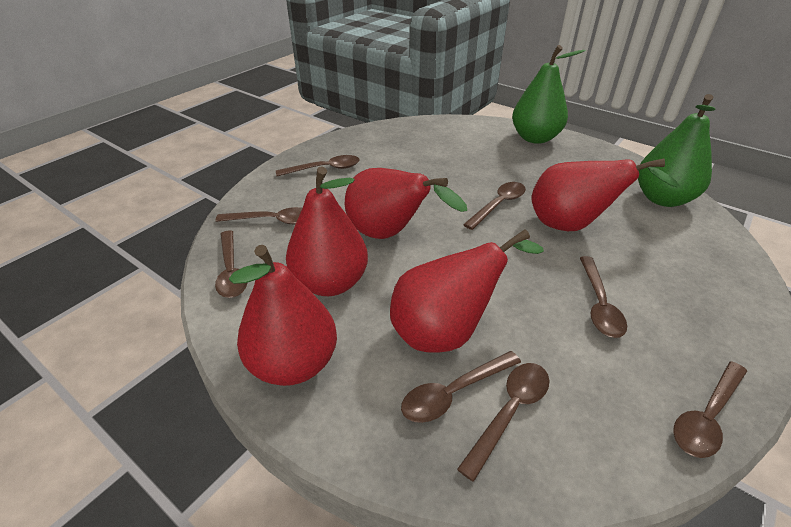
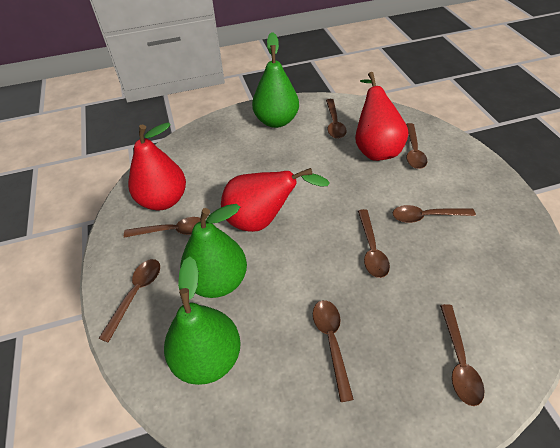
green pear: 2 -> 3
red pear: 5 -> 3

